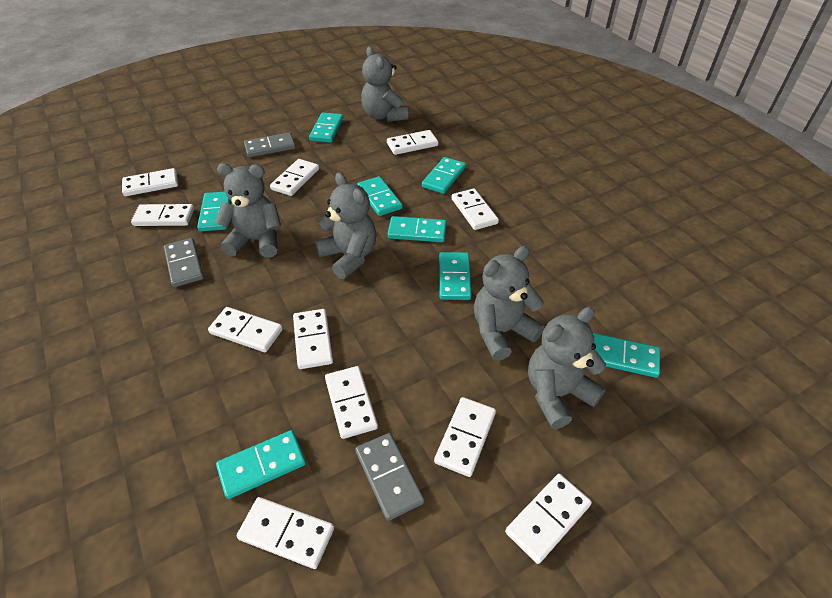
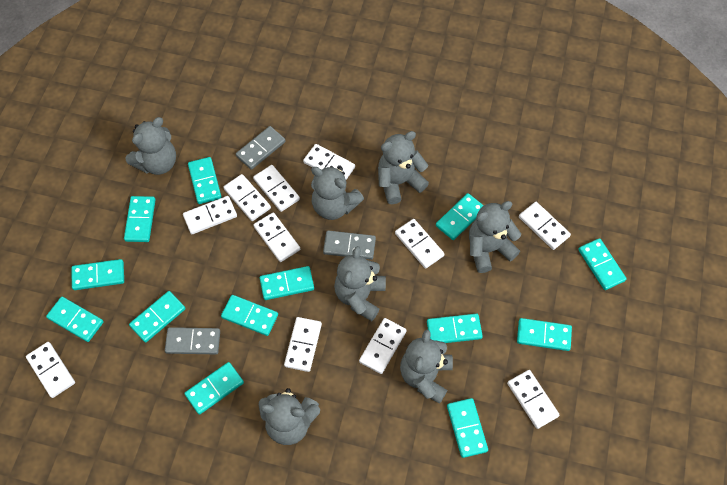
grey teddy bear: 5 -> 7
turquoise domino: 8 -> 13

